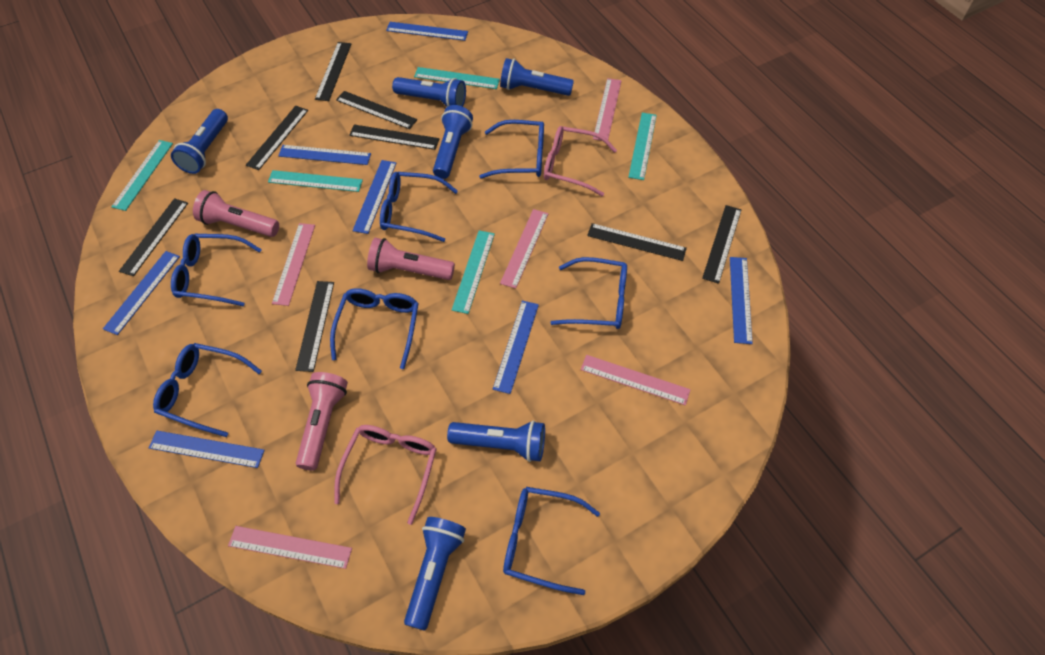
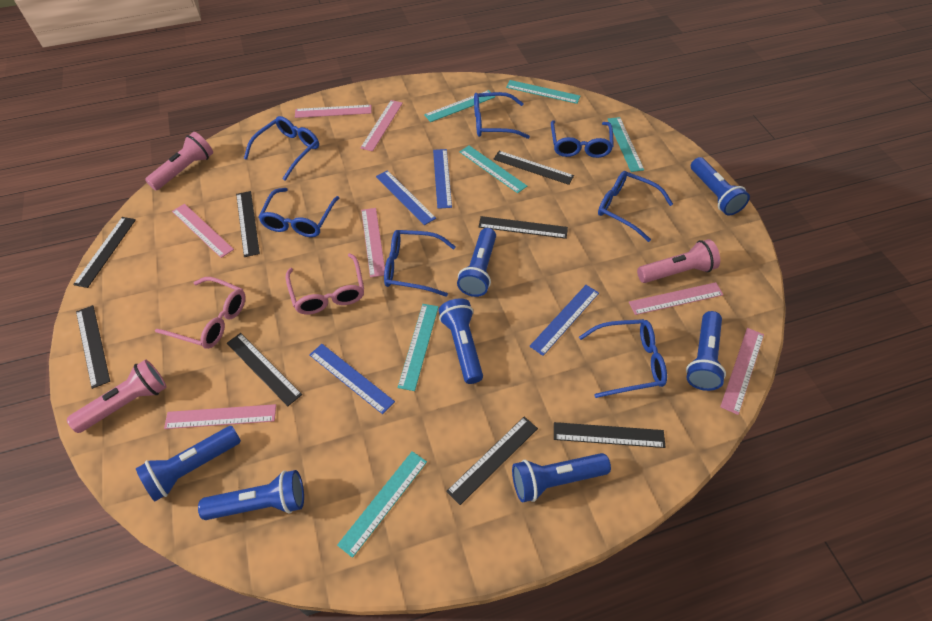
blue flashlight: 6 -> 7
blue ruler: 7 -> 4
pink ruler: 5 -> 7
turquoise ruler: 5 -> 6

